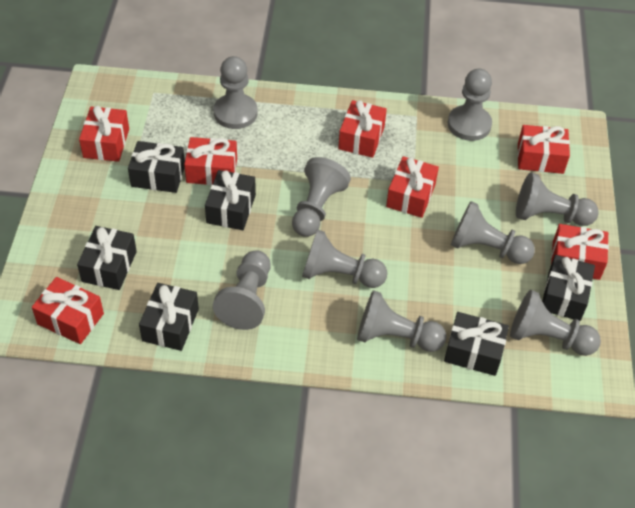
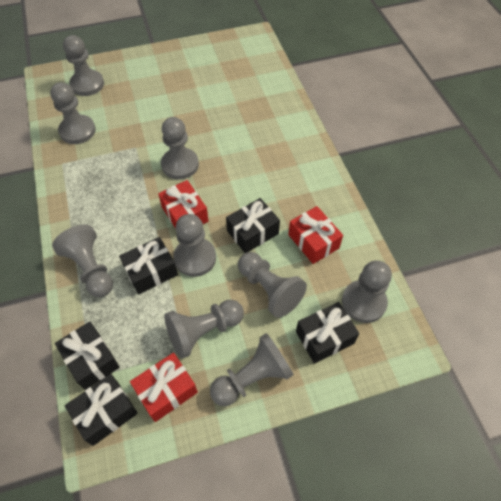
black gift: 6 -> 5
red gift: 7 -> 3

